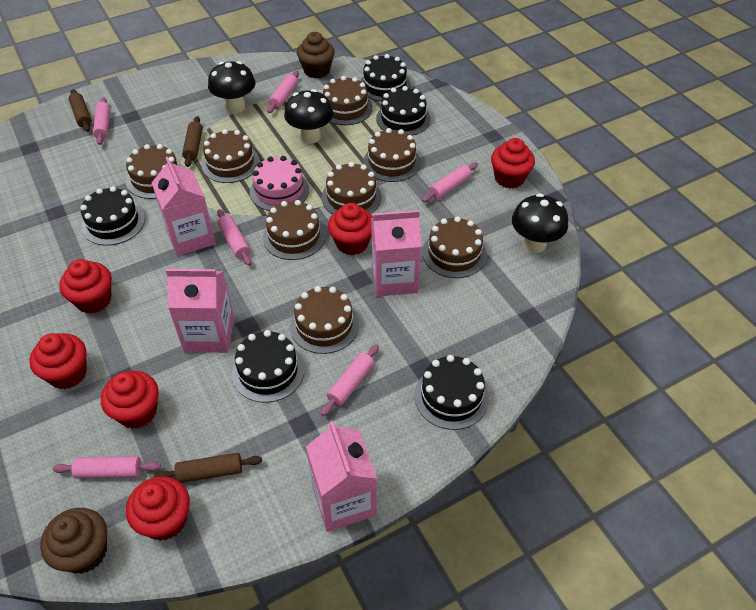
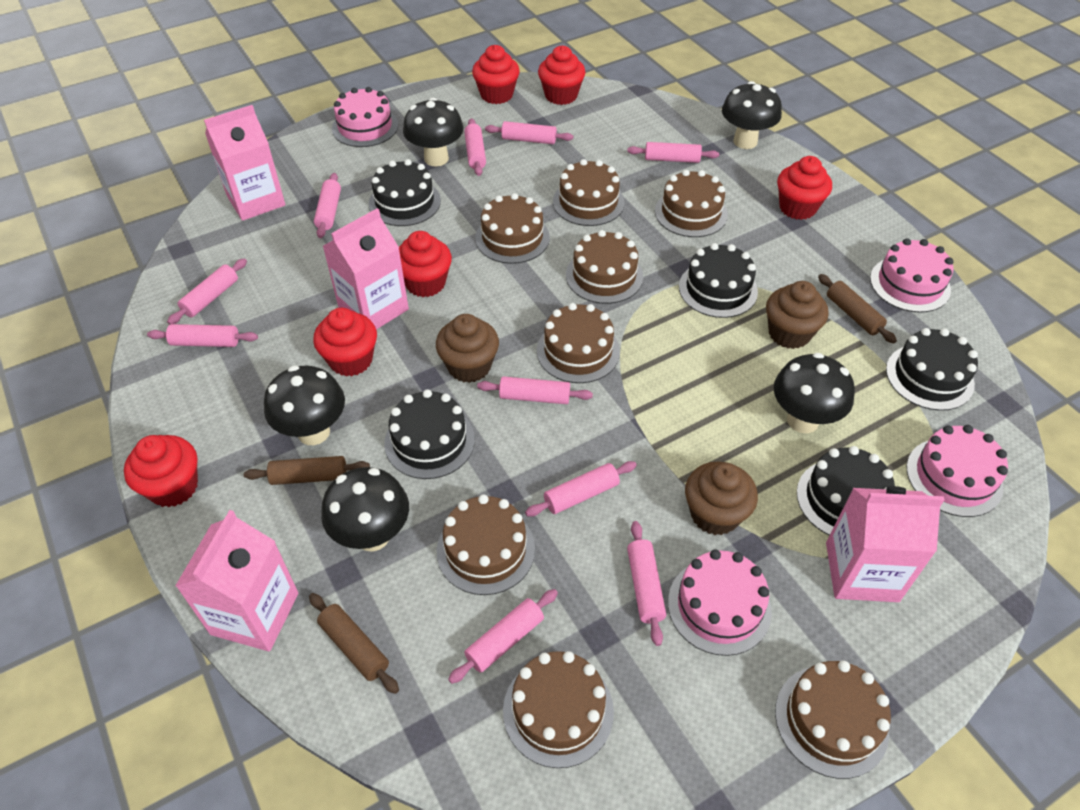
black mushroom: 3 -> 5
brown cupcake: 2 -> 3
pink cake: 1 -> 4
pink rolling pin: 6 -> 10

